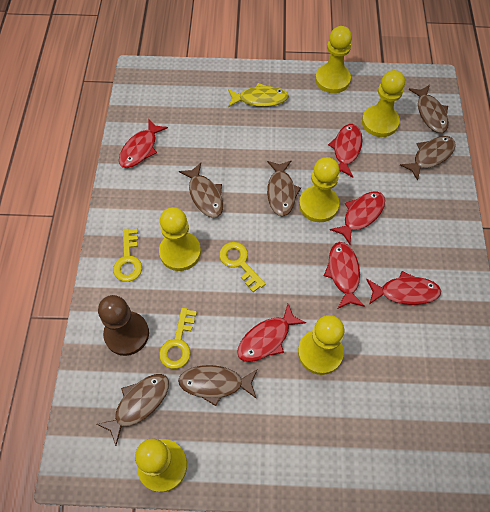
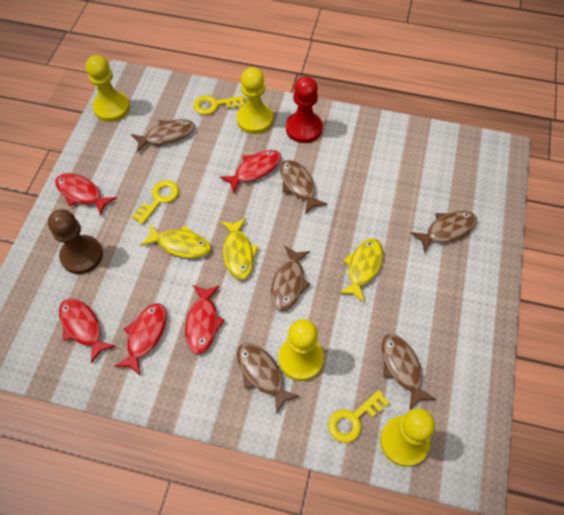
red fish: 6 -> 5
red pawn: 0 -> 1
yellow fish: 1 -> 3
yellow pawn: 6 -> 4

